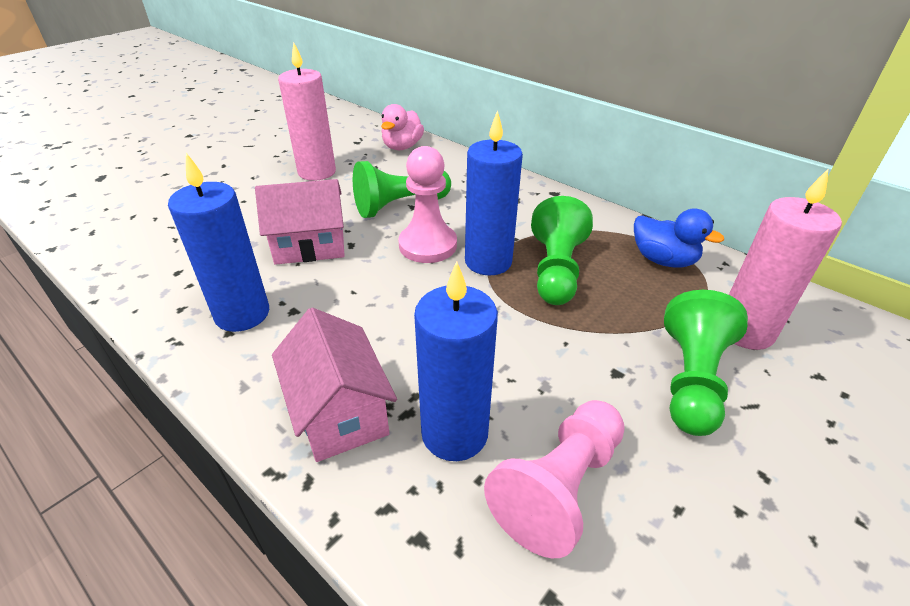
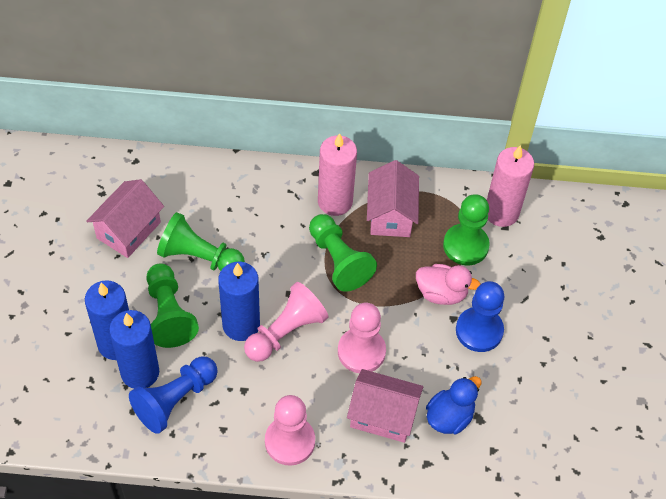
blue pawn: 0 -> 2
green pawn: 3 -> 4
pink house: 2 -> 3
pink pawn: 2 -> 3

